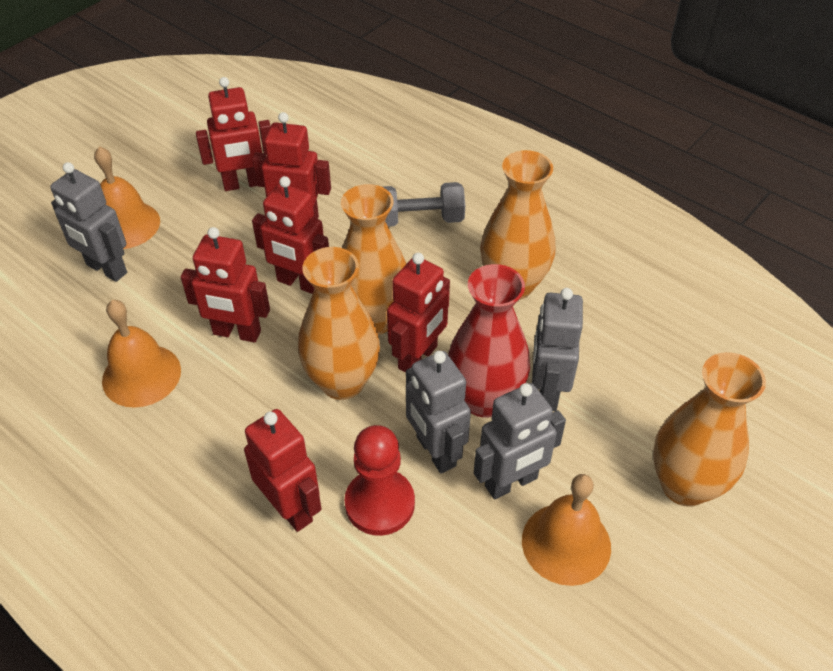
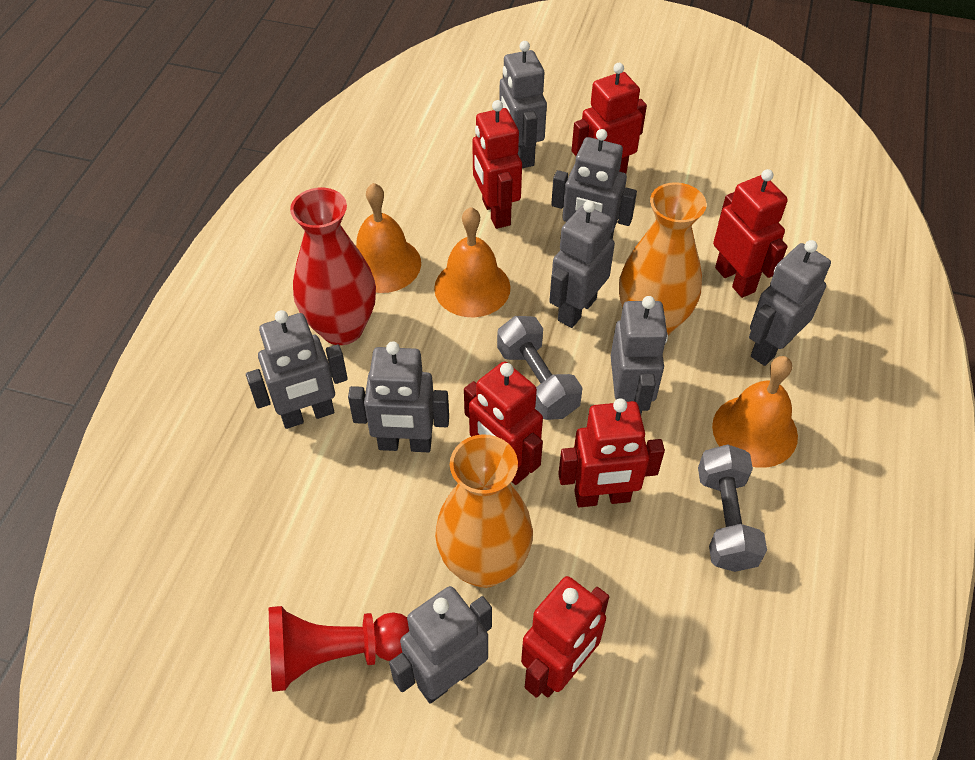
grey dumbbell: 1 -> 2
grey robot: 4 -> 8
orange vase: 4 -> 2

